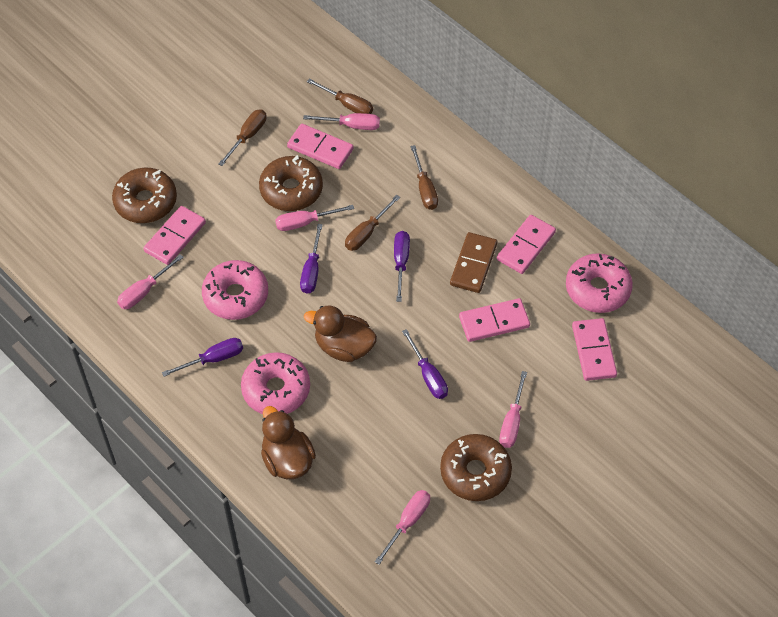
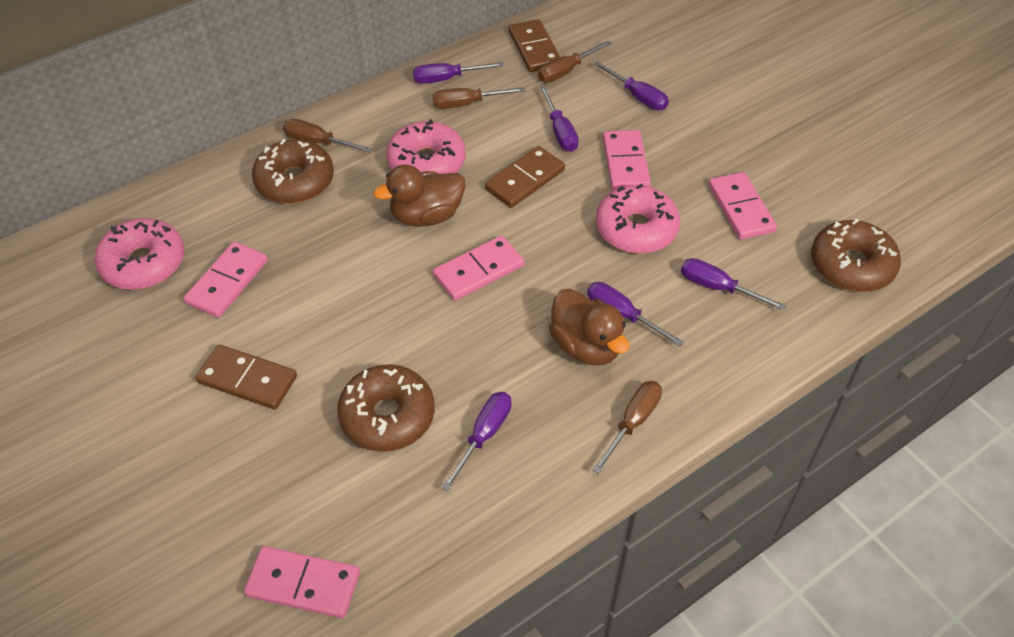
brown domino: 1 -> 3
pink screwdriver: 5 -> 0
purple screwdriver: 4 -> 6

